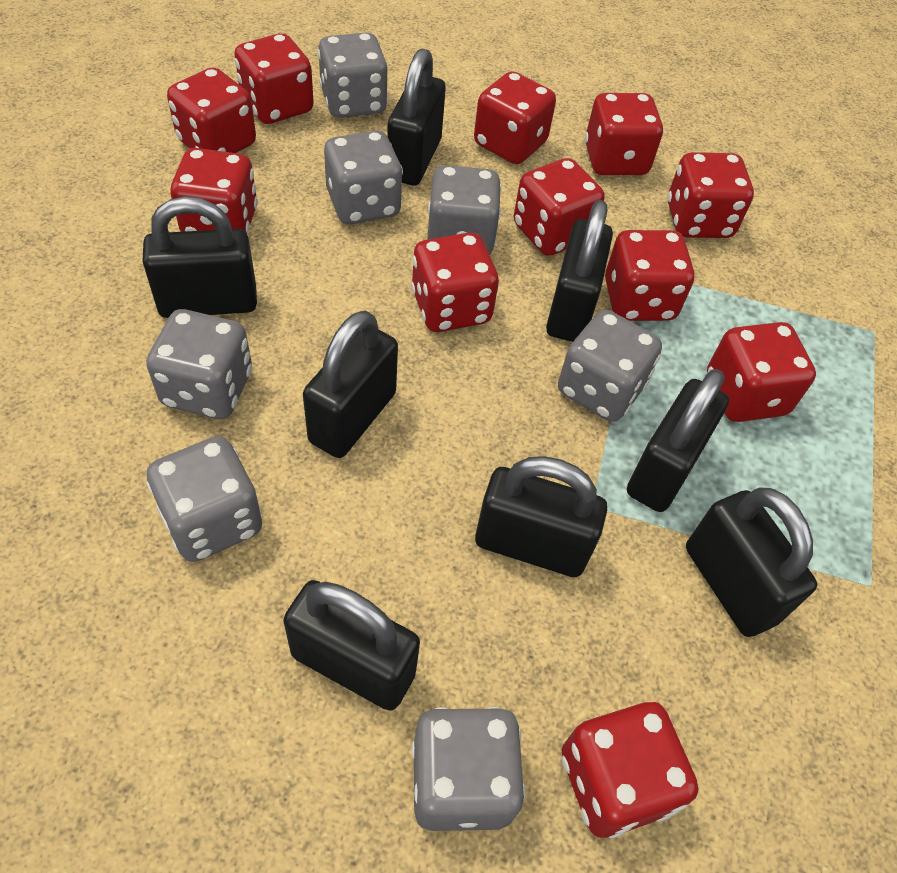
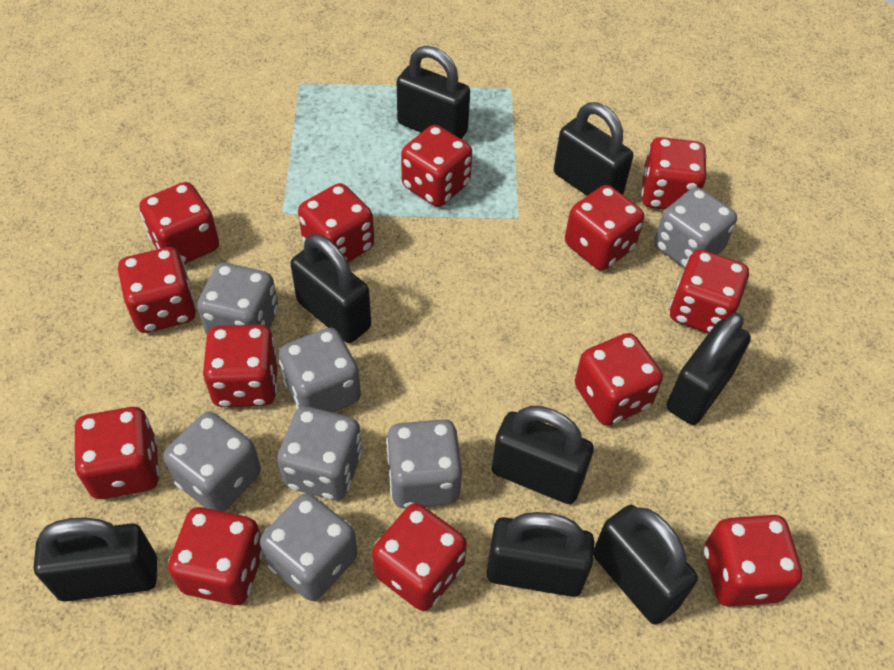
red dice: 11 -> 13

